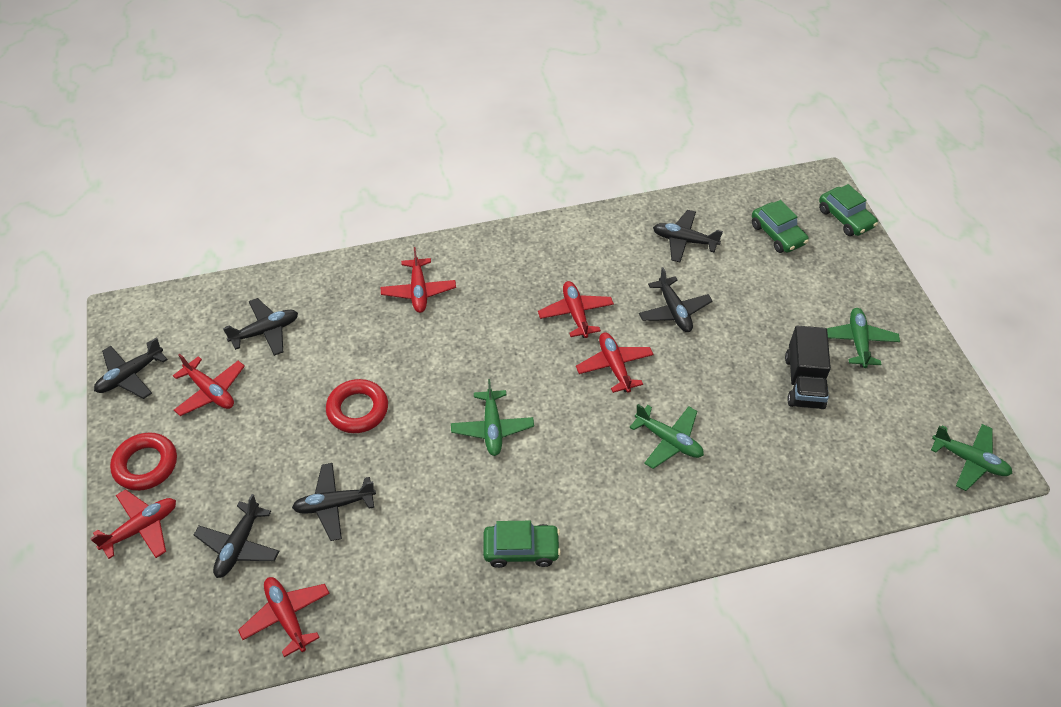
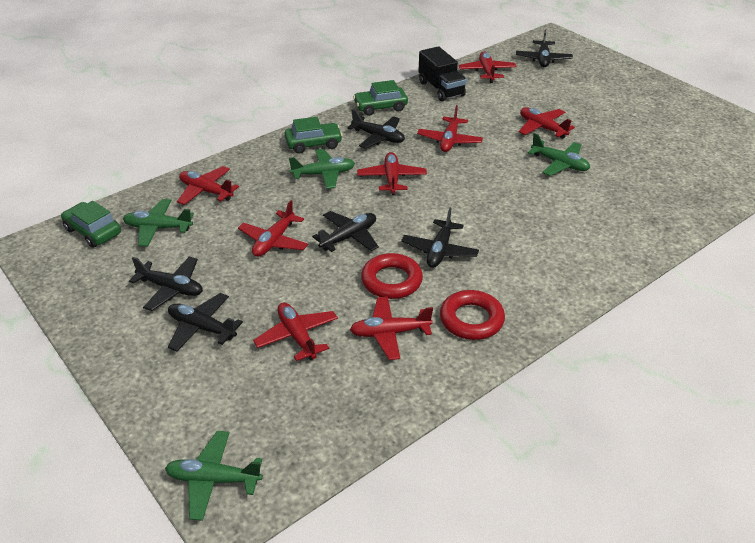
red plane: 6 -> 8

